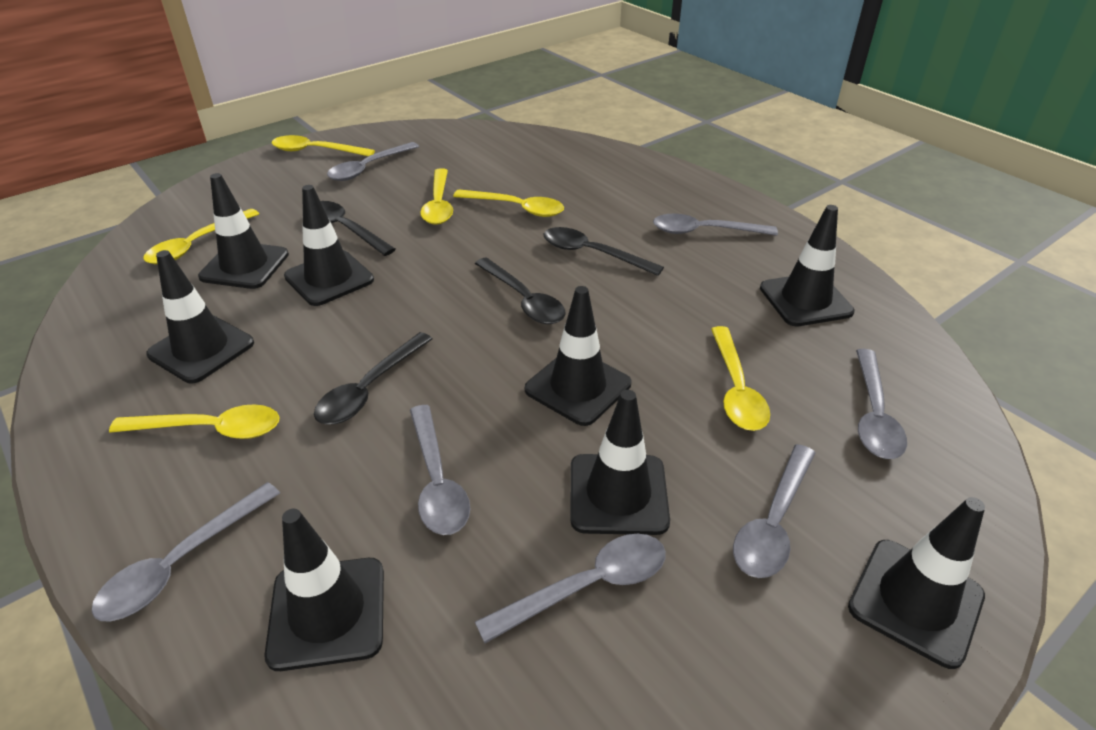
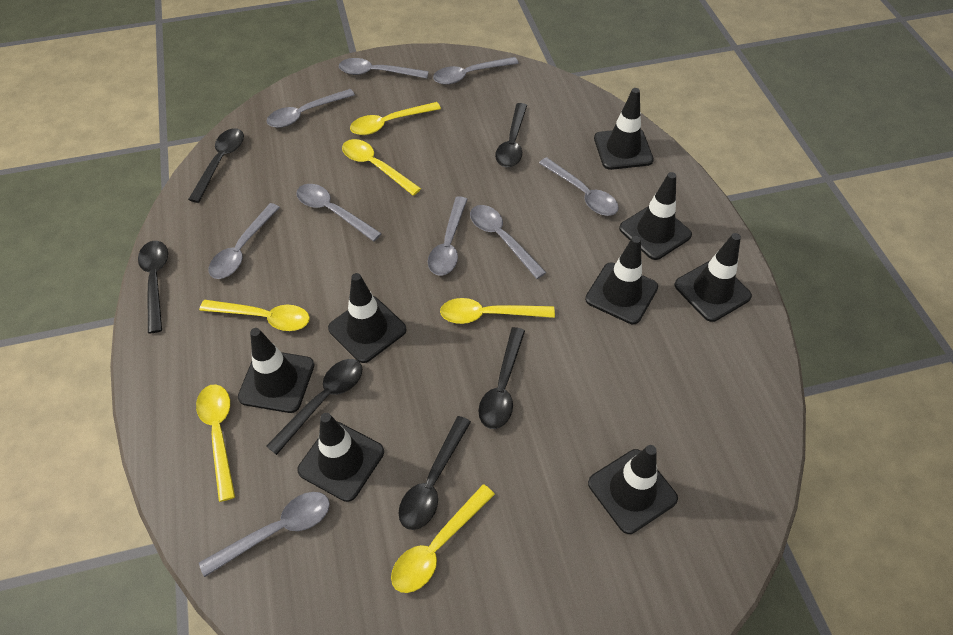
black spoon: 4 -> 6
grey spoon: 7 -> 9

